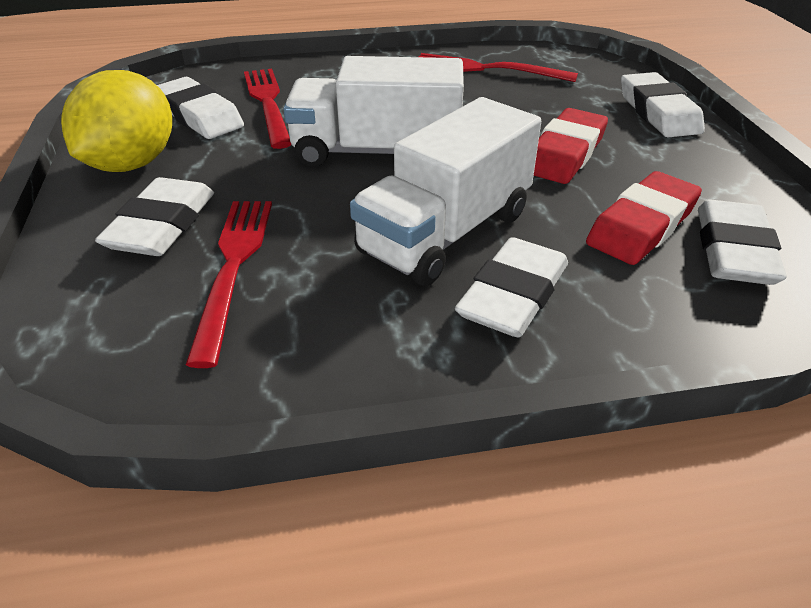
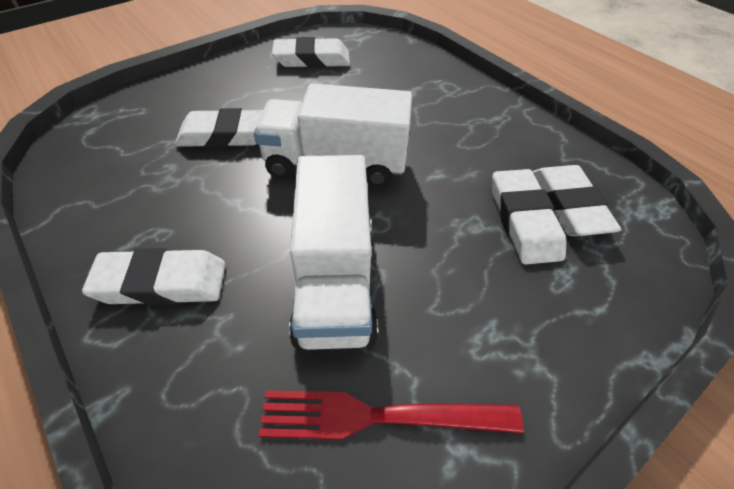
red eraser: 2 -> 0
red fork: 3 -> 1
yellow lemon: 1 -> 0

